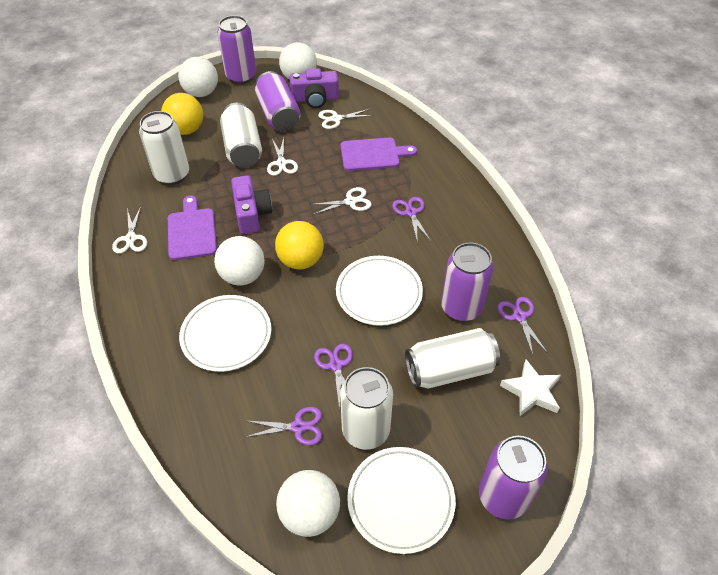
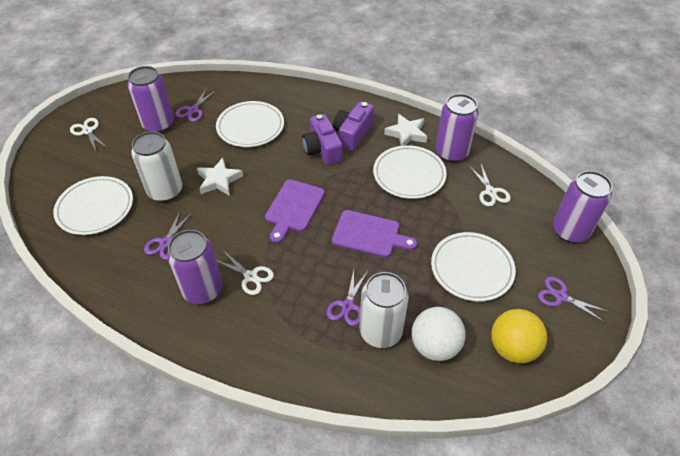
white ball: 4 -> 1
white can: 4 -> 2
white plate: 3 -> 4
white scissors: 4 -> 3
white star: 1 -> 2
yellow ball: 2 -> 1

